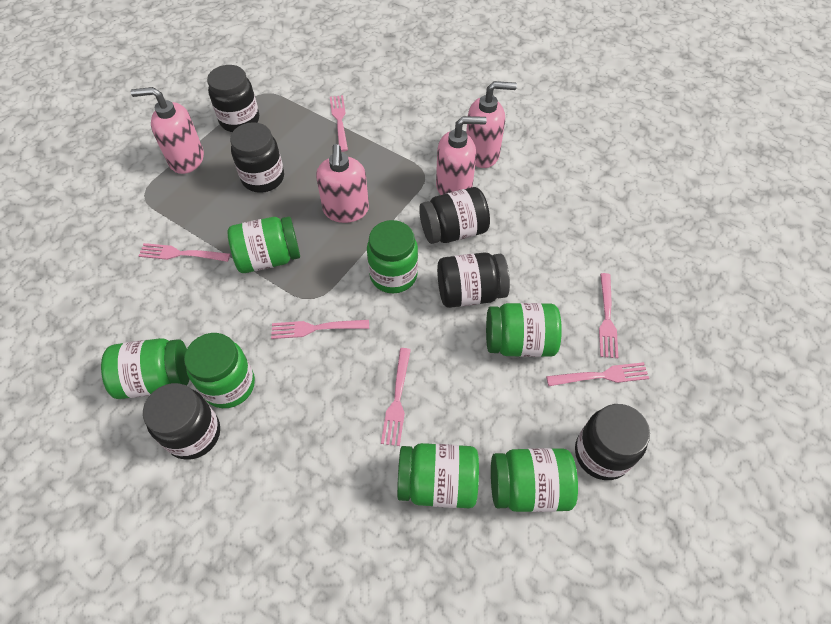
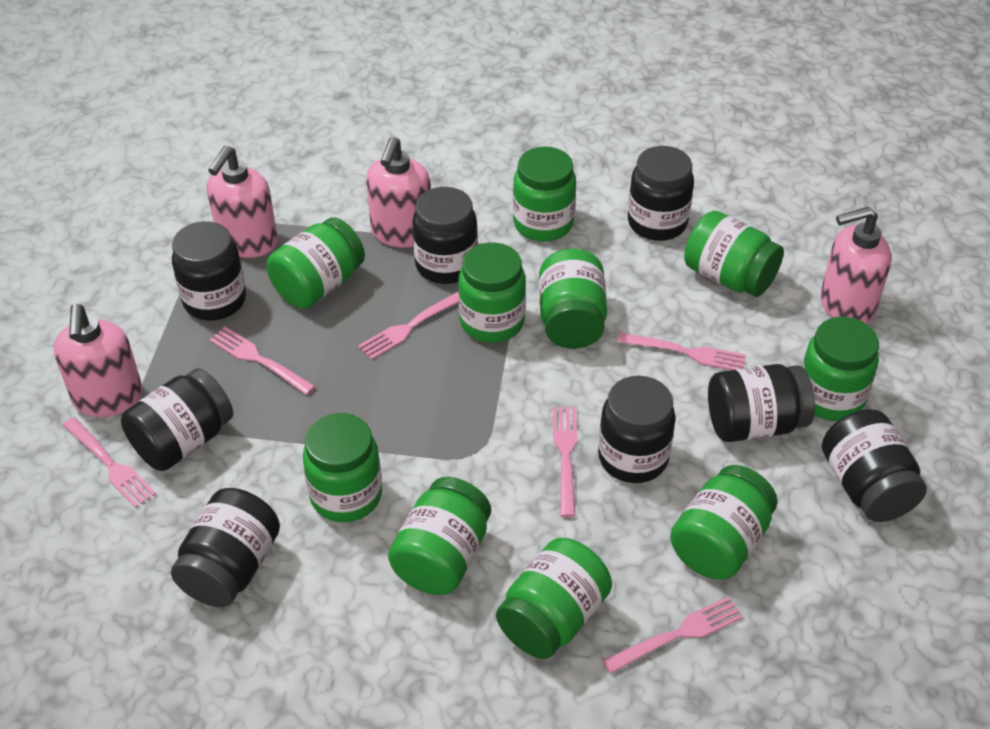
black jar: 6 -> 8
green jar: 7 -> 10

